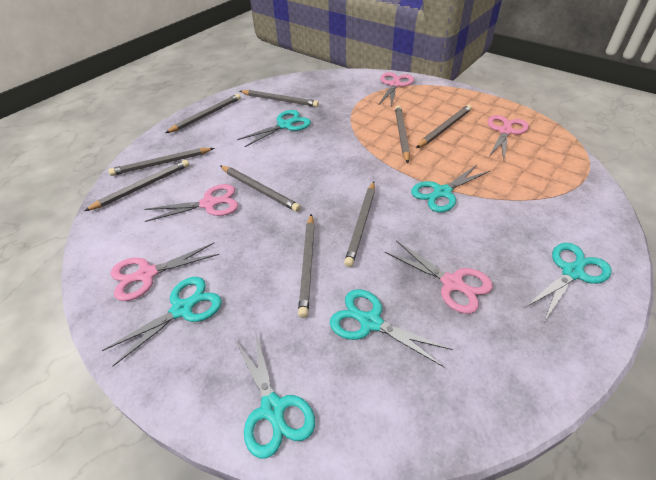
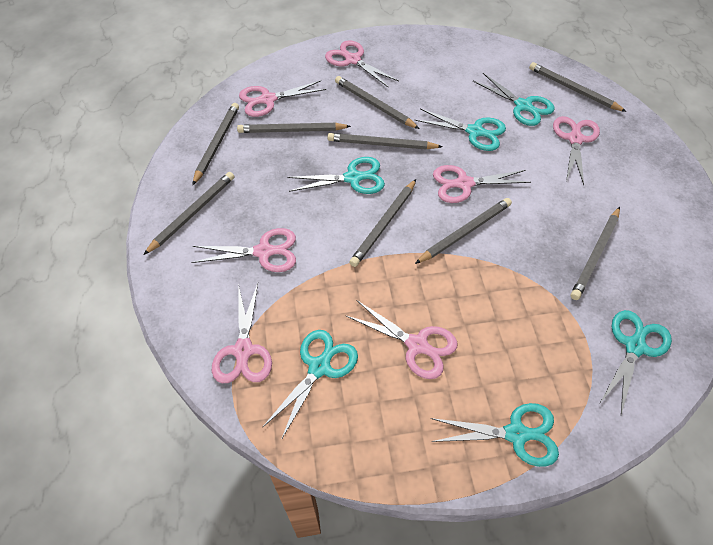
pink scissors: 5 -> 7

